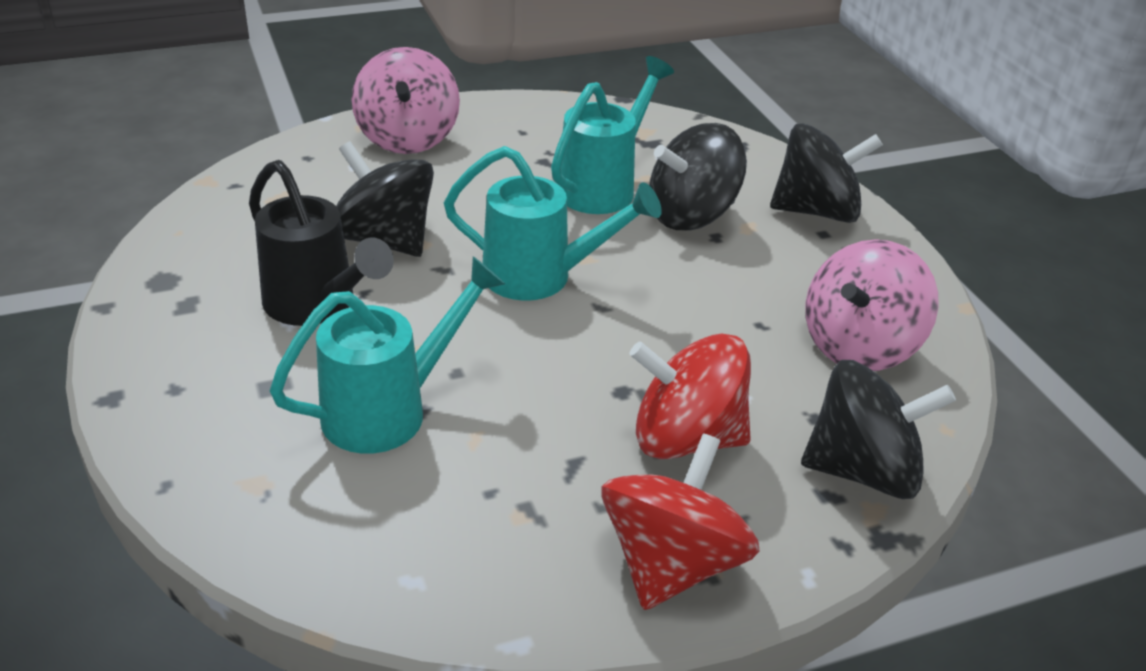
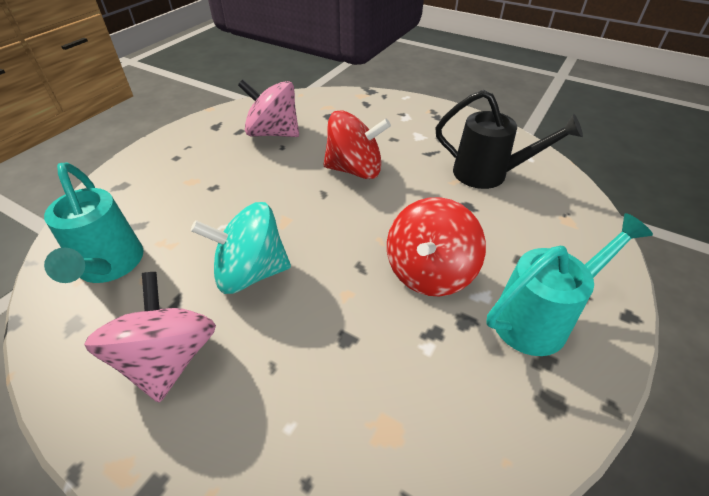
black spinning top: 4 -> 0
turquoise spinning top: 0 -> 1
turquoise watering can: 3 -> 2

